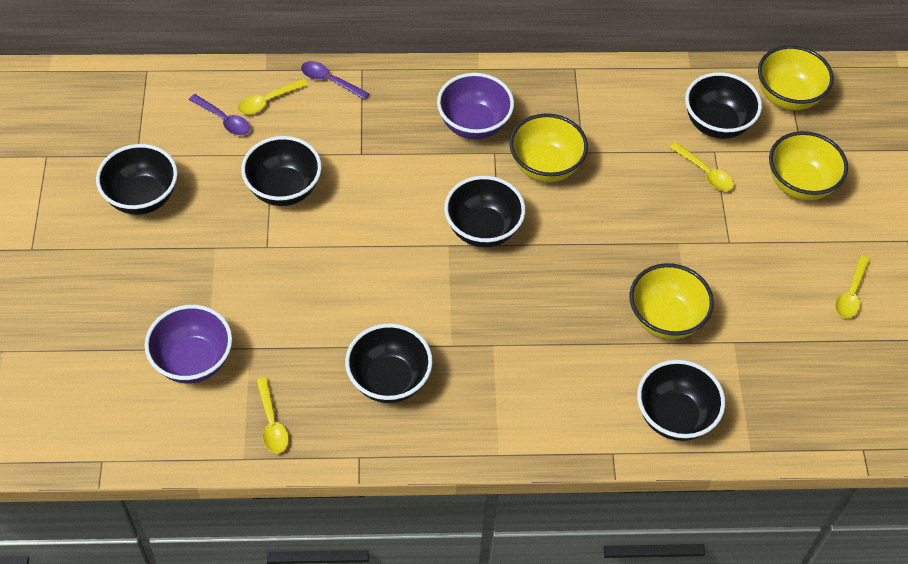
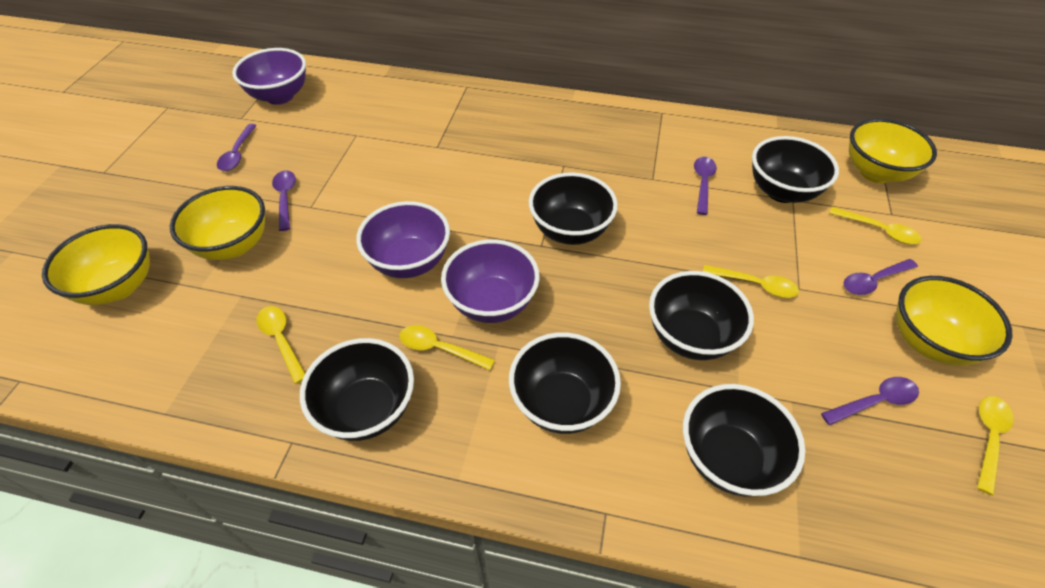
purple bowl: 2 -> 3
purple spoon: 2 -> 5
yellow spoon: 4 -> 5

